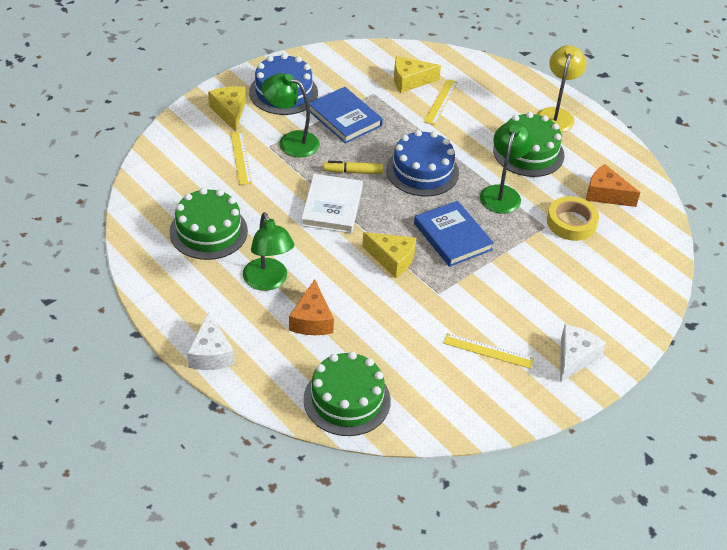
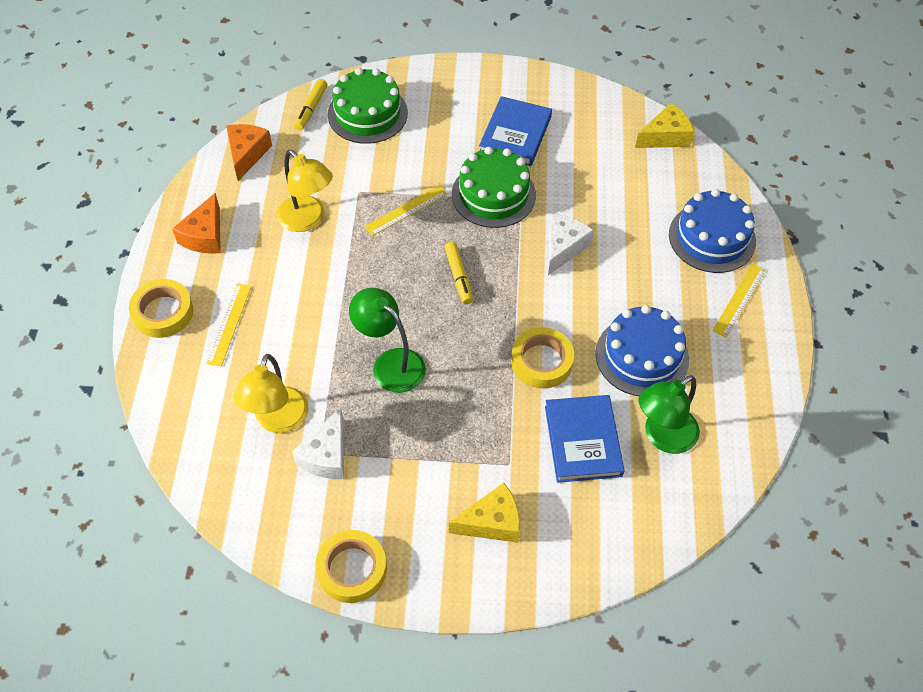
green cake: 3 -> 2
green lamp: 3 -> 2
white book: 1 -> 0
yellow cheese: 3 -> 2
yellow lamp: 1 -> 2
yellow marker: 1 -> 2
yellow tape: 1 -> 3

